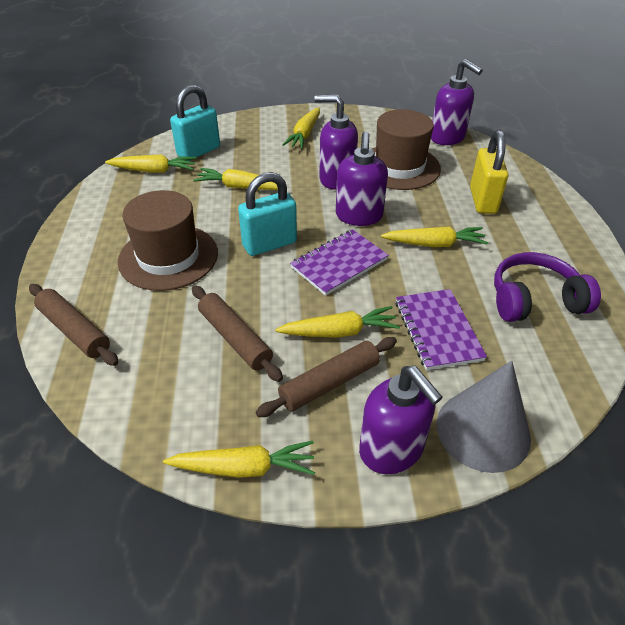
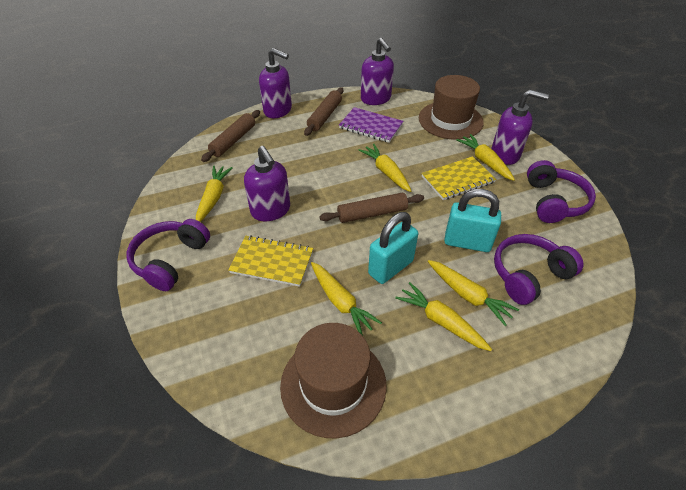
grey cone: 1 -> 0
purple headphones: 1 -> 3
purple notebook: 2 -> 1
yellow notebook: 0 -> 2
yellow padlock: 1 -> 0

